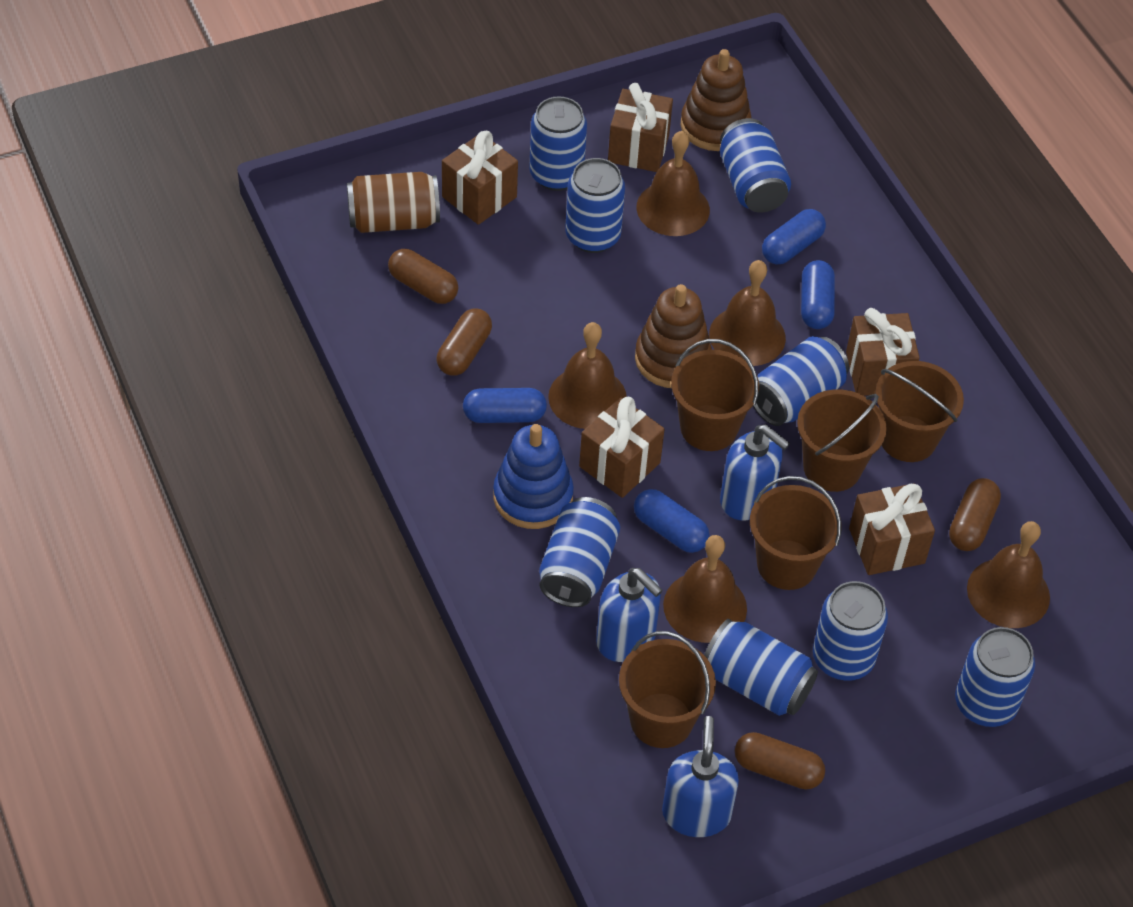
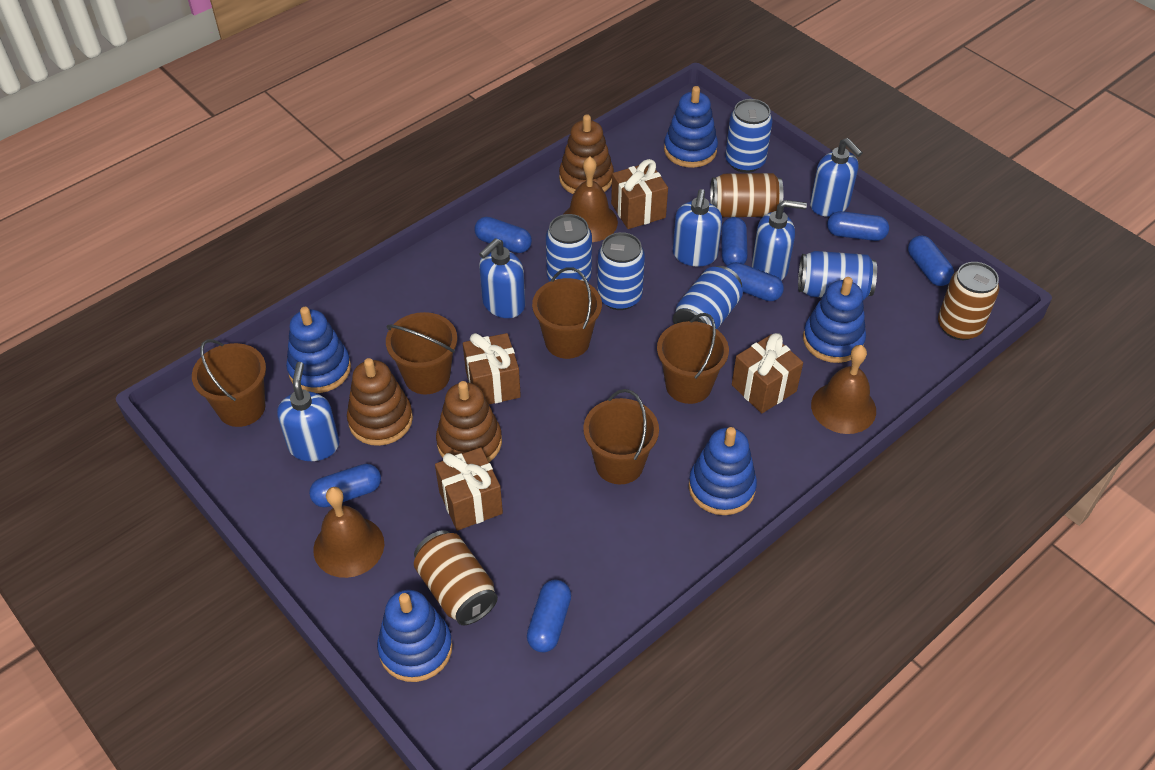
blue can: 8 -> 5
blue capsule: 4 -> 7
blue soap dispenser: 3 -> 5
blue stacking toy: 1 -> 5
brown bell: 5 -> 3
brown can: 1 -> 3
brown capsule: 4 -> 0
brown gift: 5 -> 4
brown stacking toy: 2 -> 3

